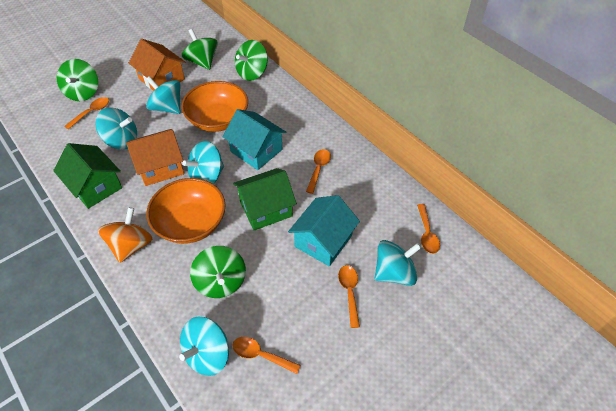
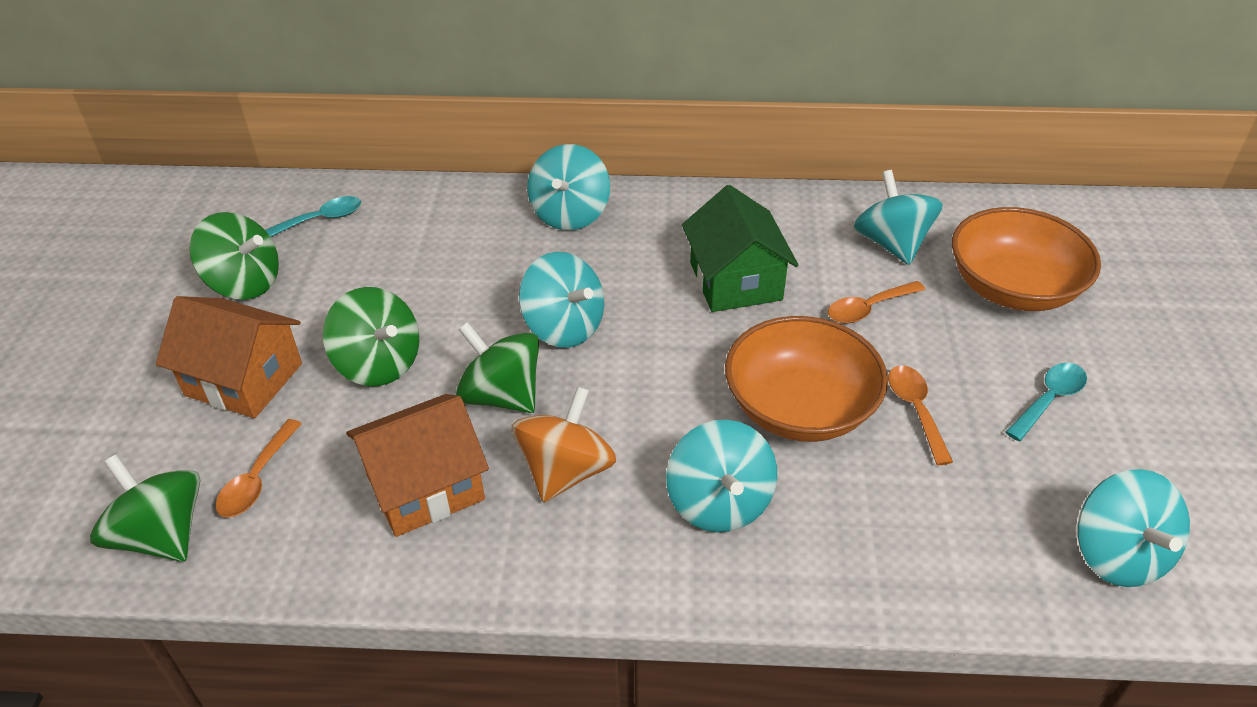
green house: 2 -> 1
orange spoon: 5 -> 3
turquoise house: 2 -> 0
turquoise spoon: 0 -> 2

